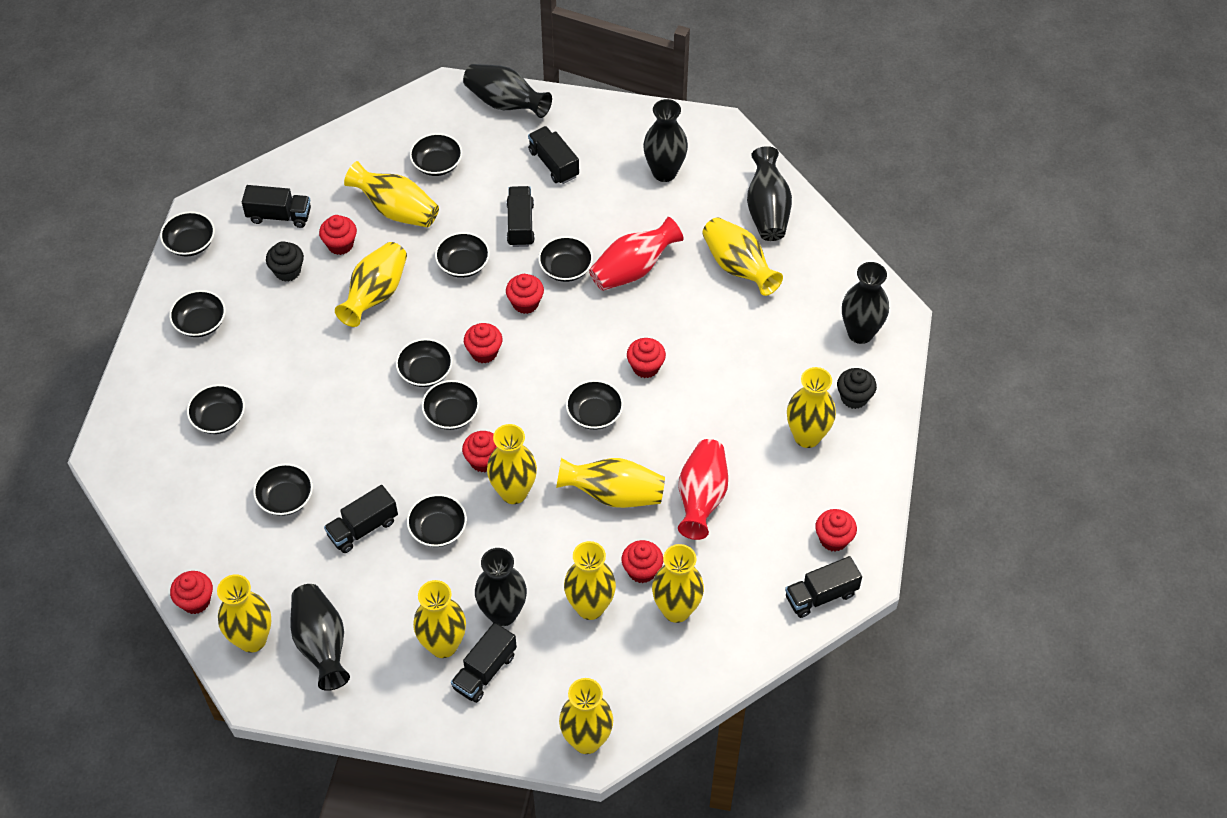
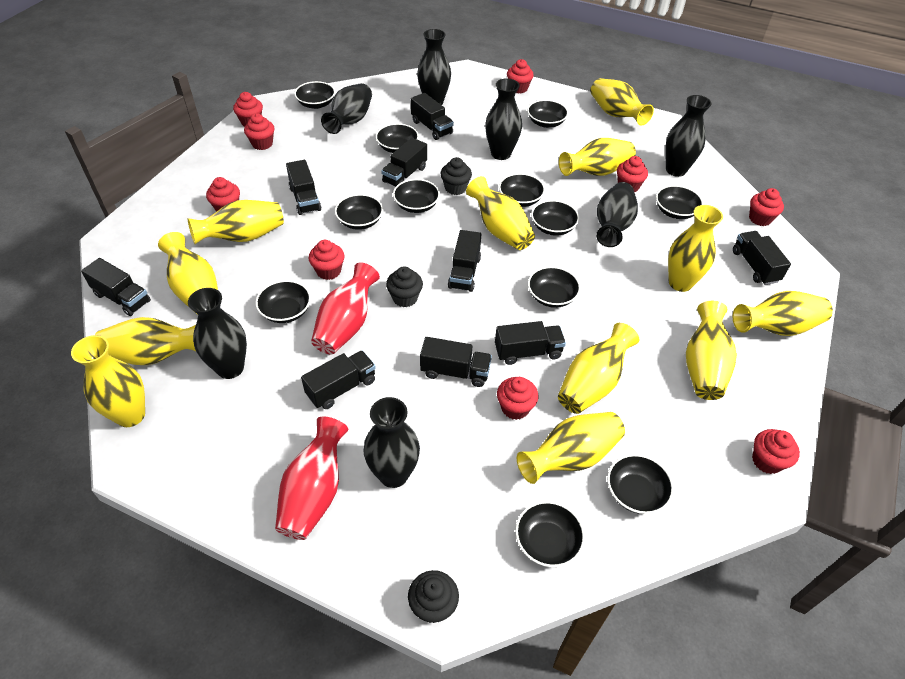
black bowl: 11 -> 12
black cupcake: 2 -> 3
black truck: 6 -> 9
black vase: 6 -> 7
red cupcake: 8 -> 9
yellow vase: 11 -> 12

